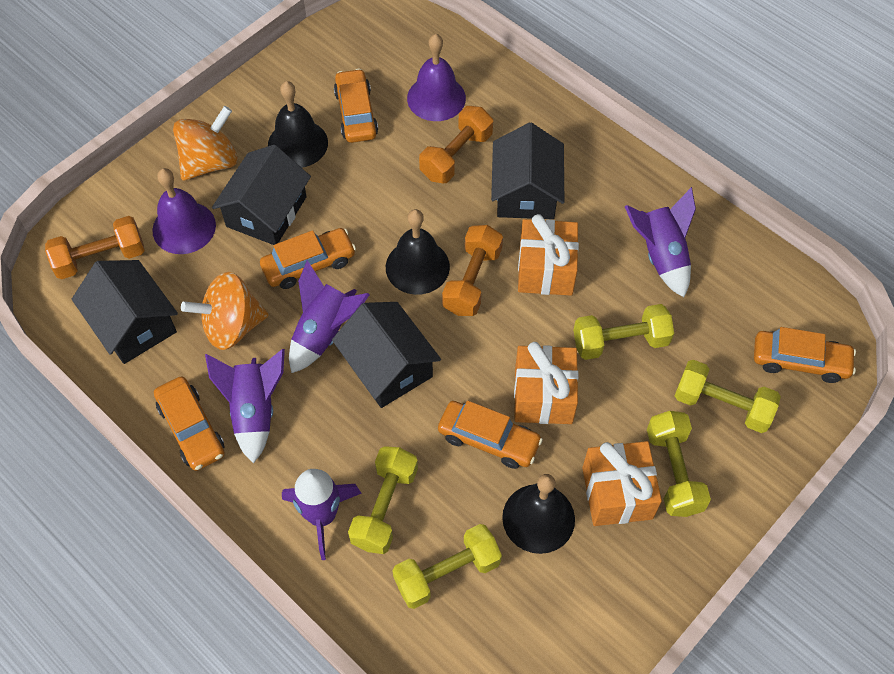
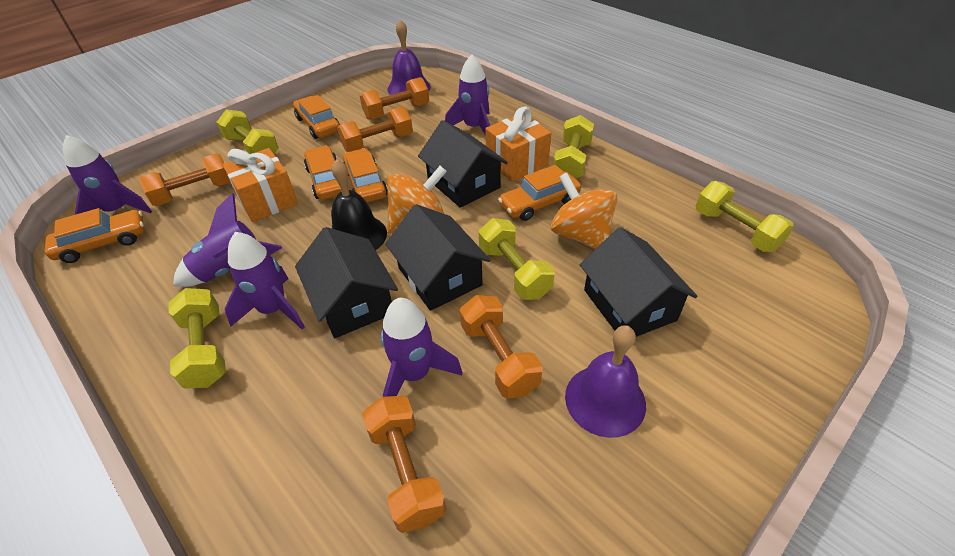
black bell: 3 -> 1
orange dumbbell: 3 -> 5
orange gift: 3 -> 2
purple rocket: 4 -> 5

